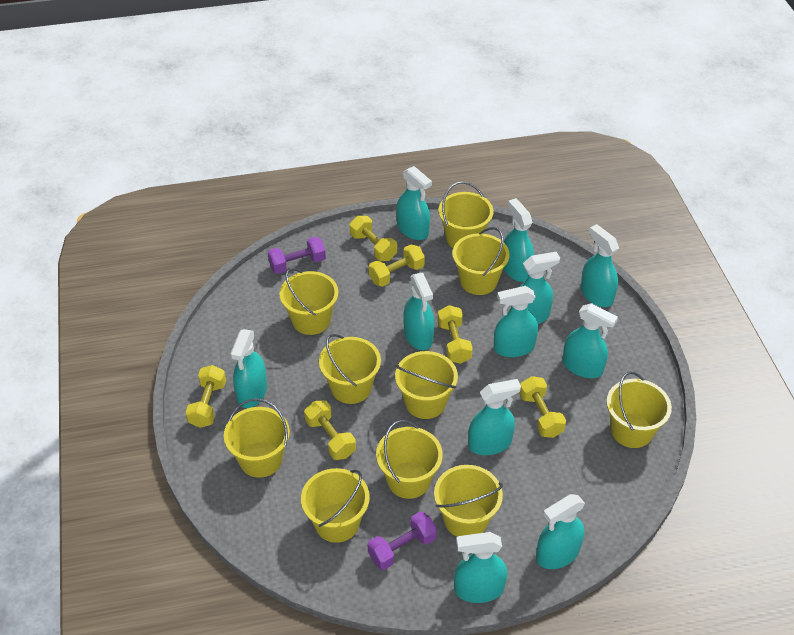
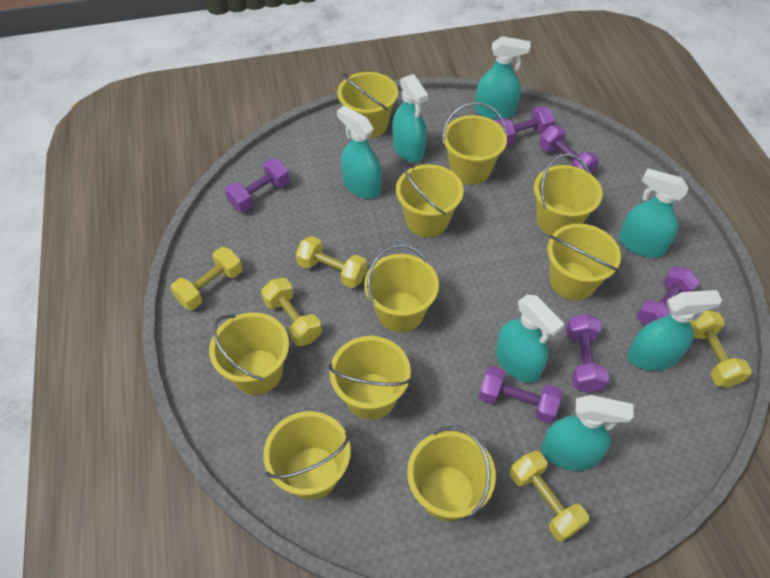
purple dumbbell: 2 -> 6
turquoise spray bottle: 11 -> 7
yellow dumbbell: 6 -> 5

